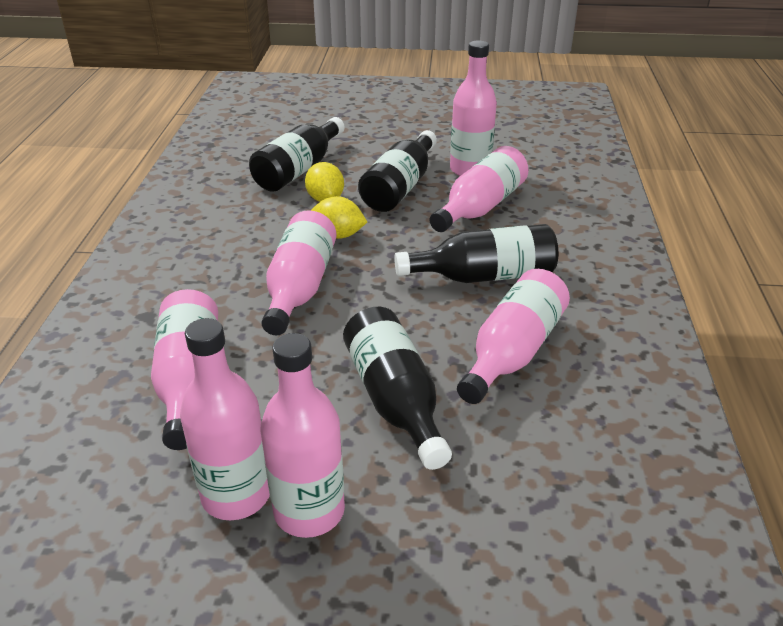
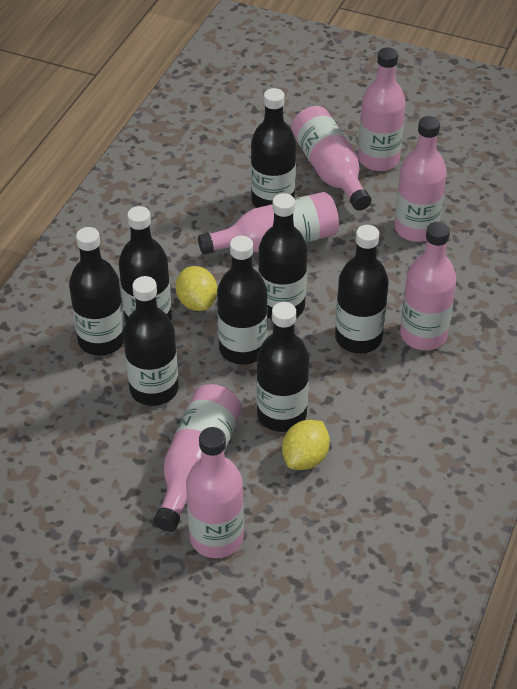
black bottle: 4 -> 8

